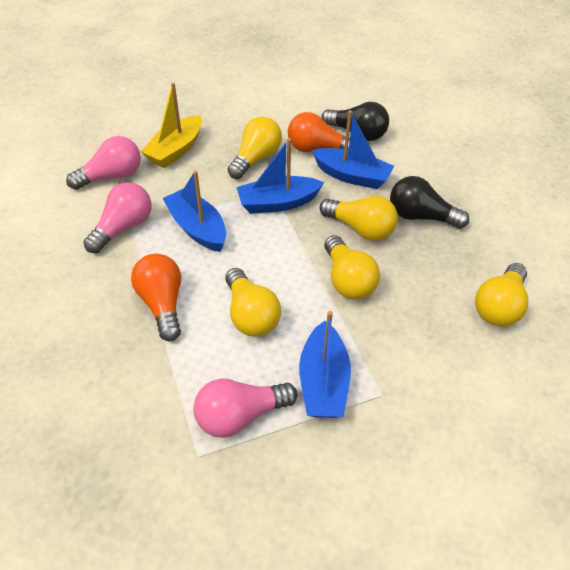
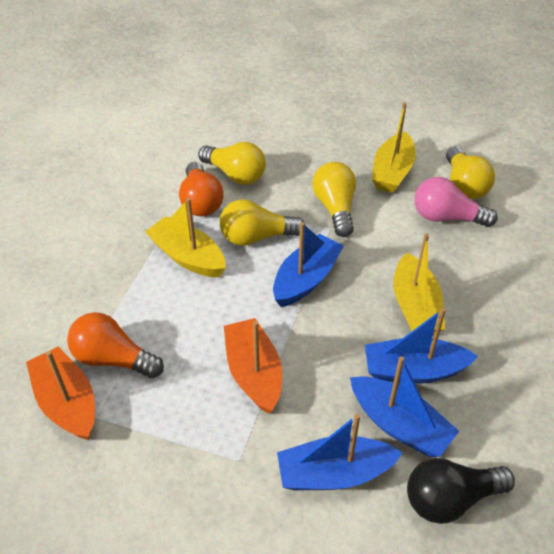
black light bulb: 2 -> 1
orange boat: 0 -> 2
pink light bulb: 3 -> 1
yellow boat: 1 -> 3
yellow light bulb: 5 -> 4

